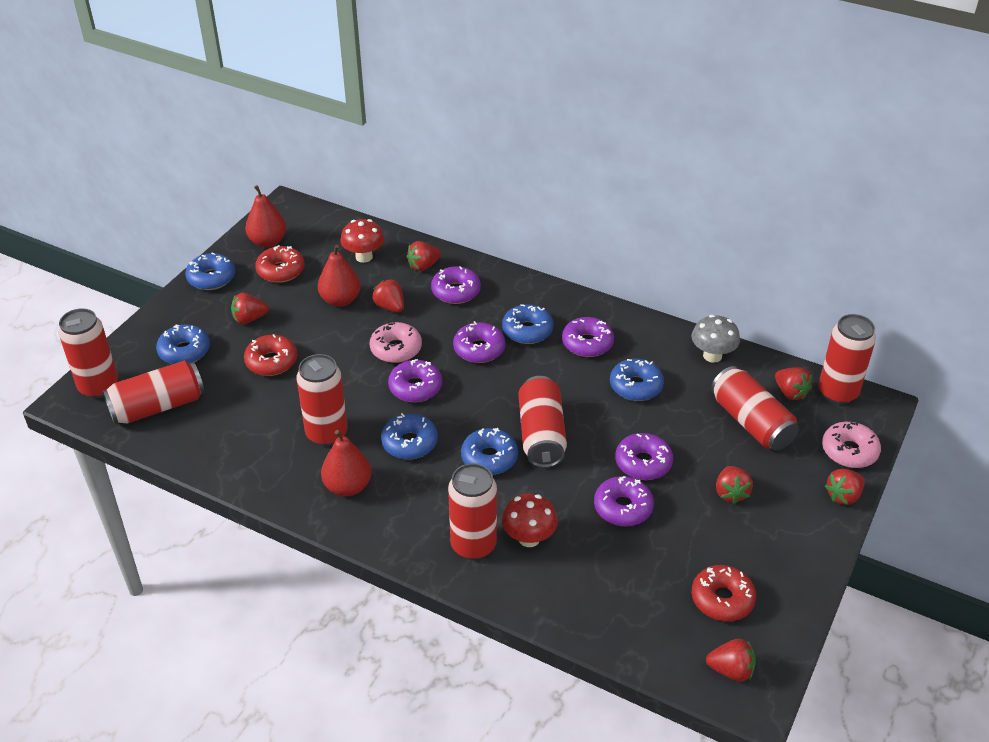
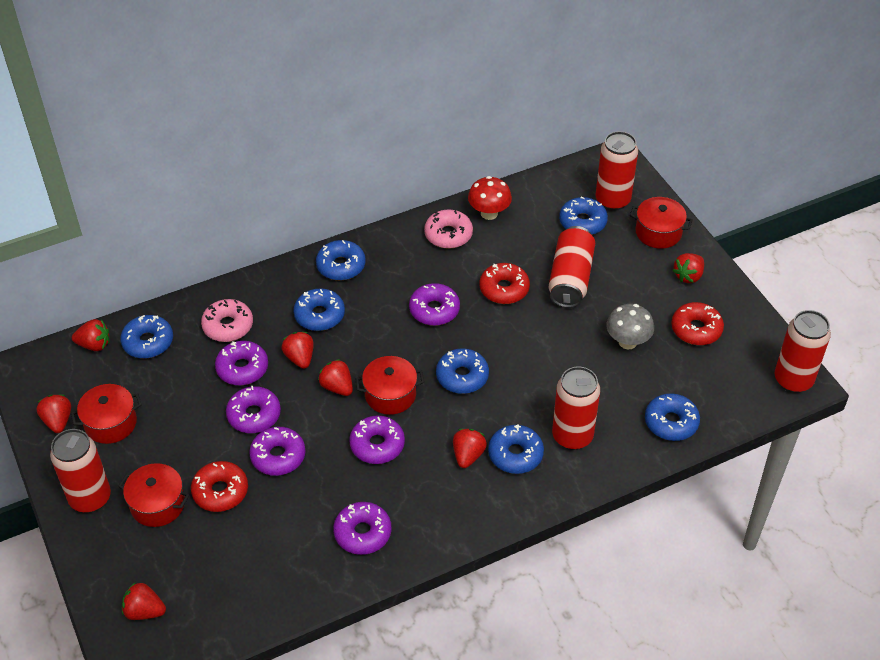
blue donut: 6 -> 7
red can: 7 -> 5
red mushroom: 2 -> 1
red pear: 3 -> 0
red pot: 0 -> 4

